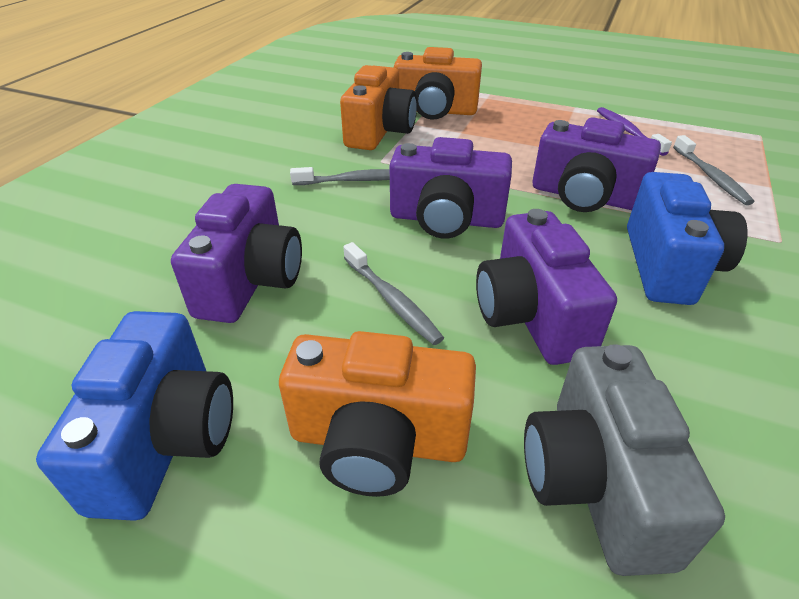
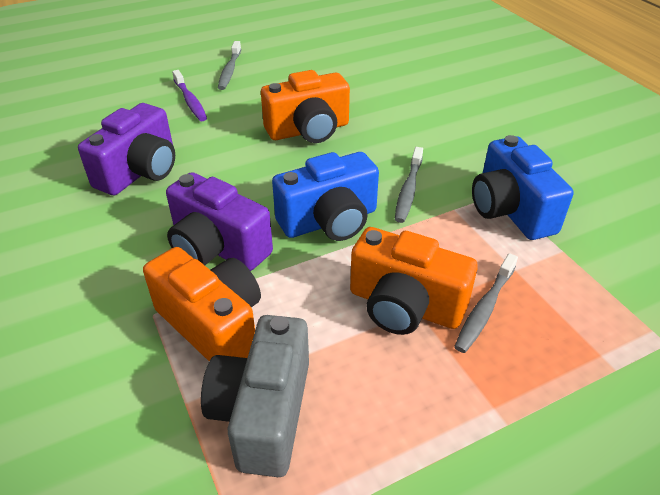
purple camera: 4 -> 2

